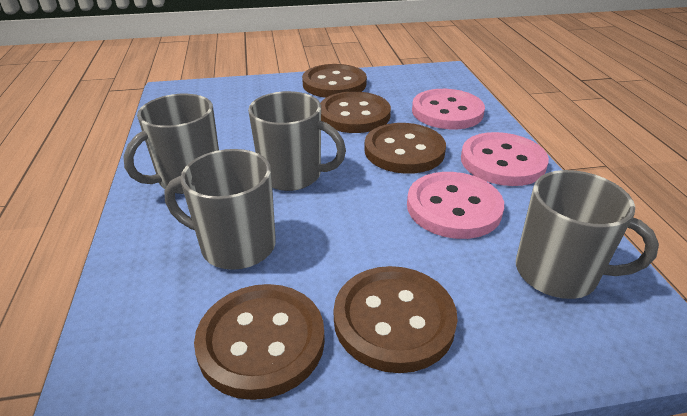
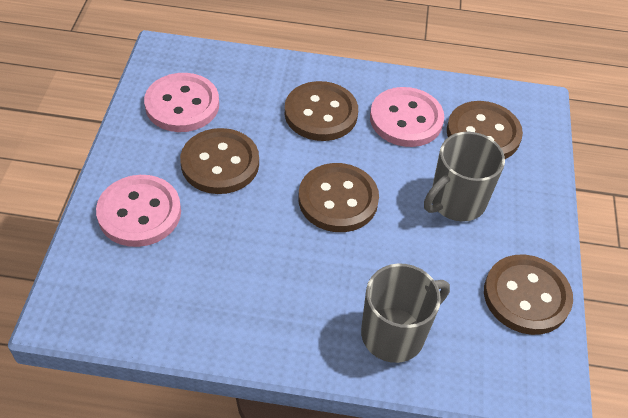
grey mug: 4 -> 2

